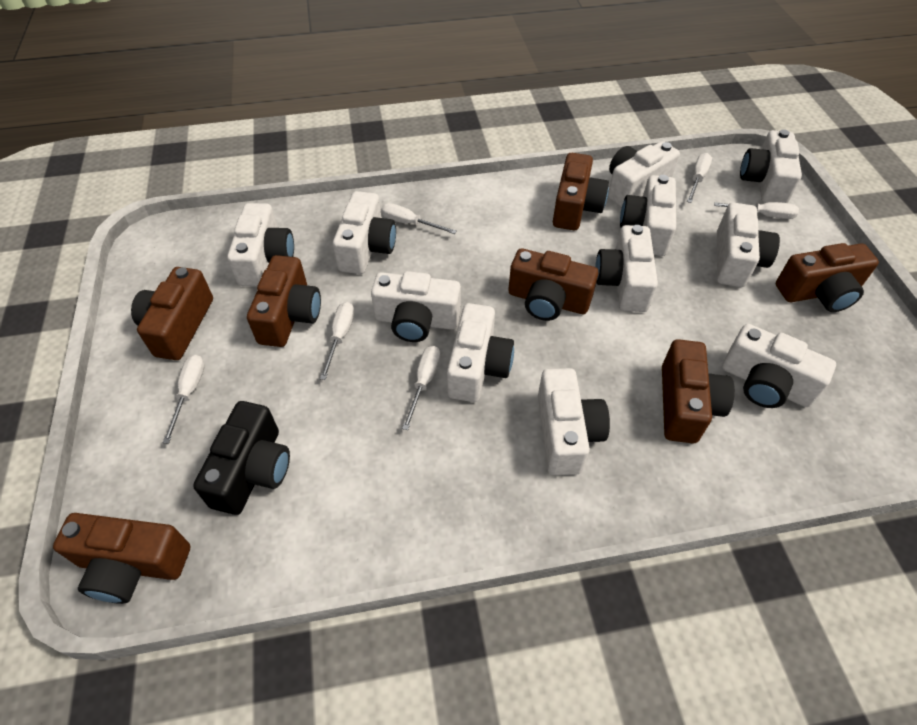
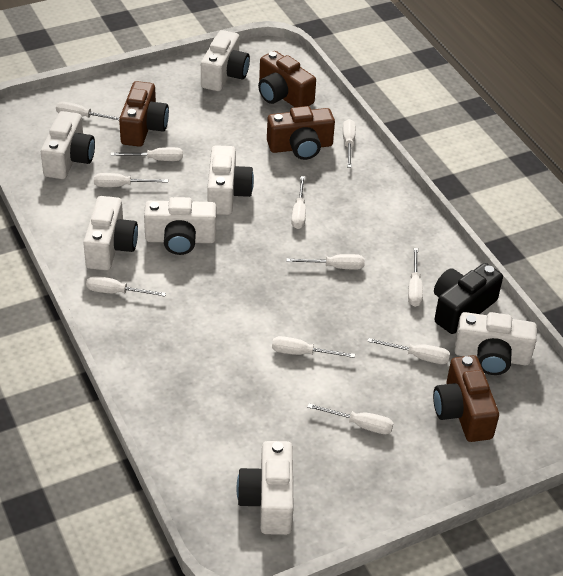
brown camera: 7 -> 4
white camera: 11 -> 7
white screwdriver: 6 -> 11

